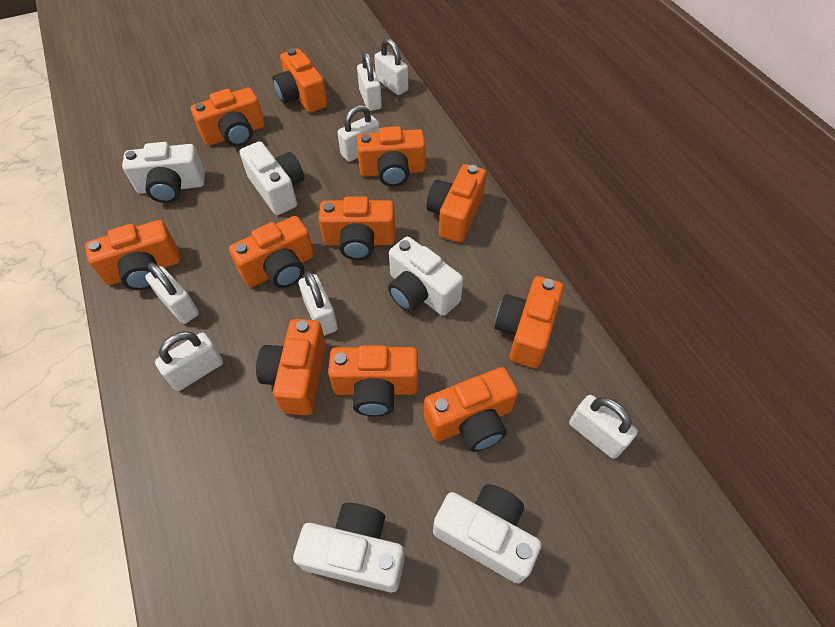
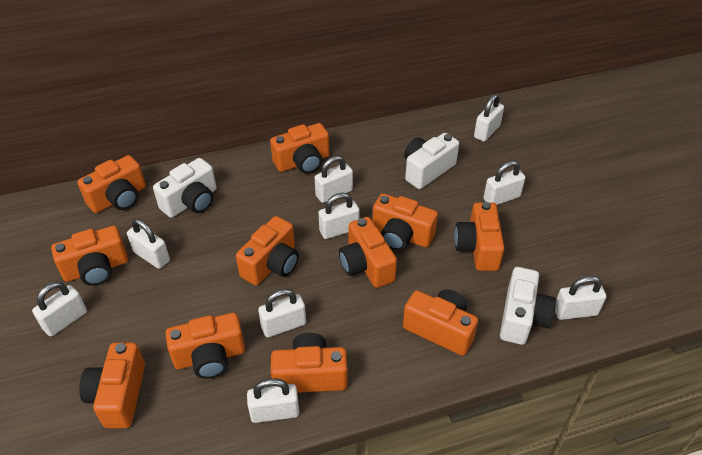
white camera: 5 -> 3
white padlock: 7 -> 9

